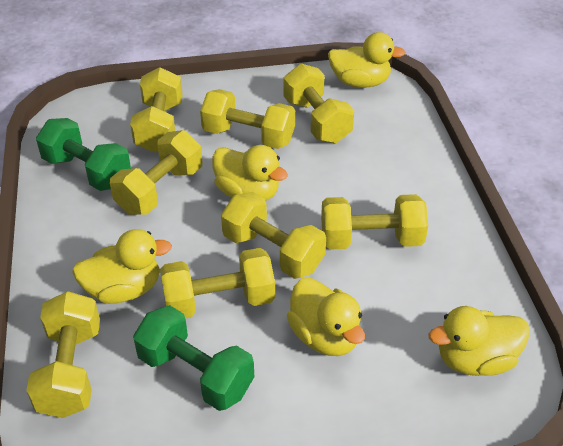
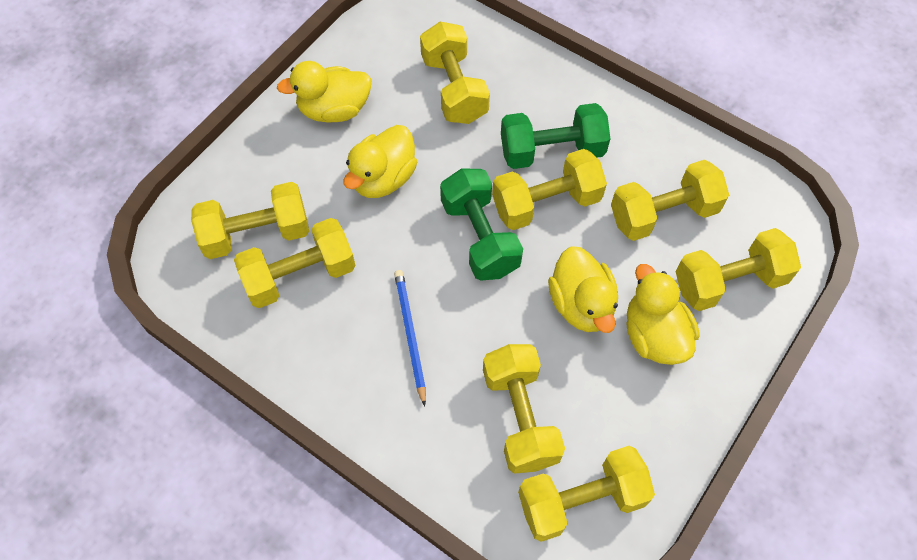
blue pencil: 0 -> 1
yellow duck: 5 -> 4

